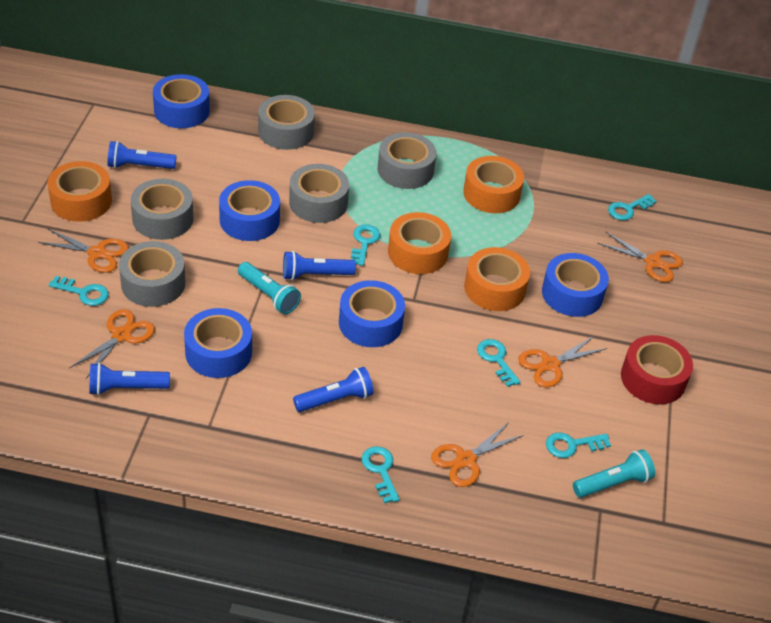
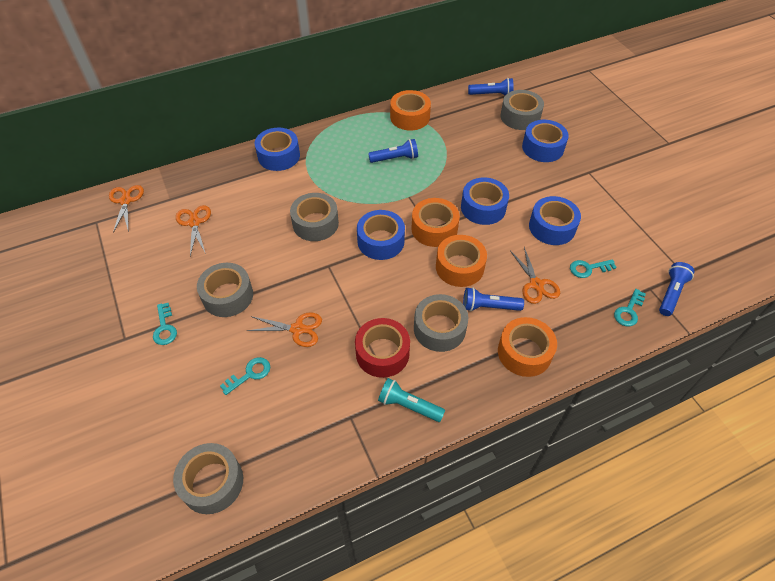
orange scissors: 5 -> 4
turquoise flashlight: 2 -> 1
turquoise key: 6 -> 4

